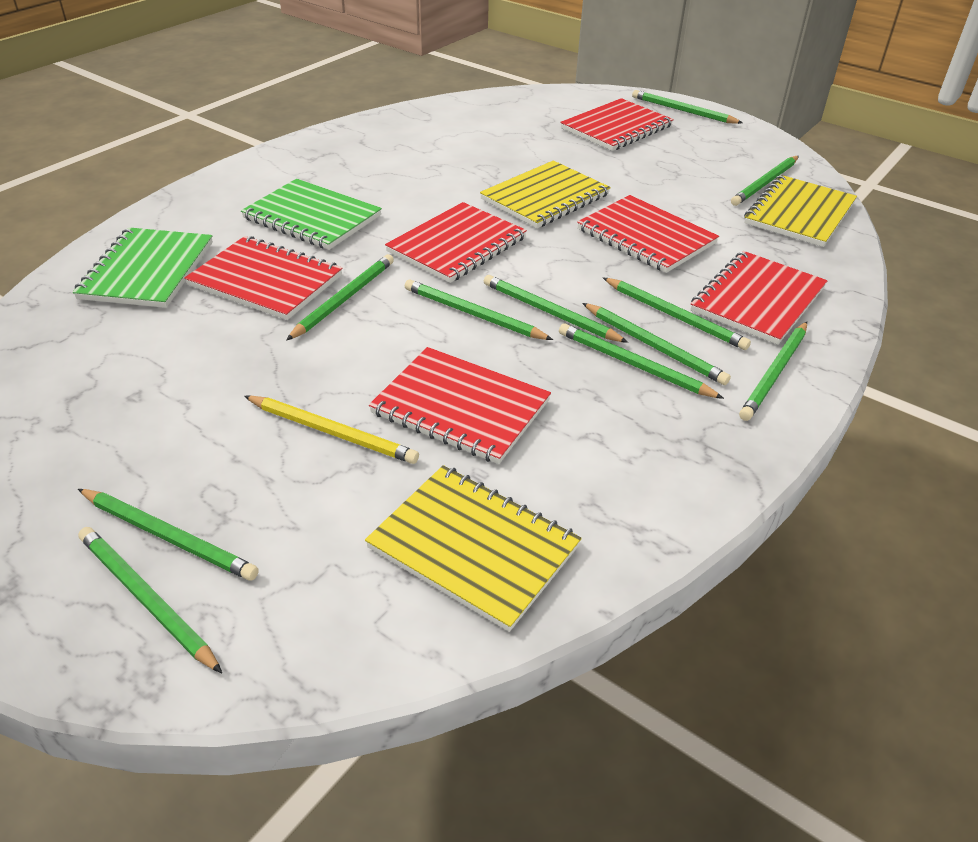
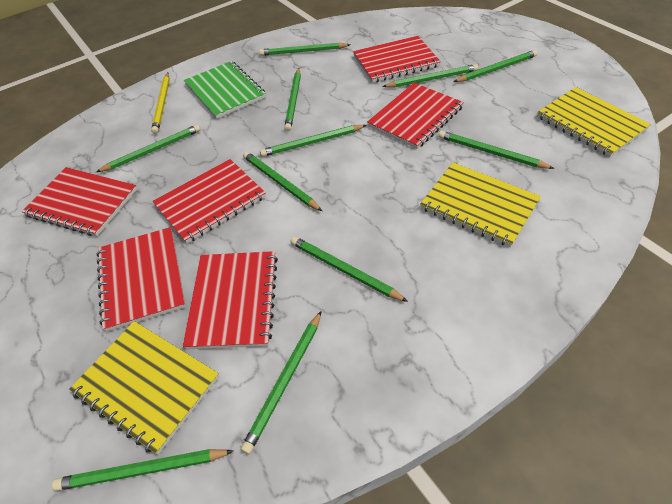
green notebook: 2 -> 1

